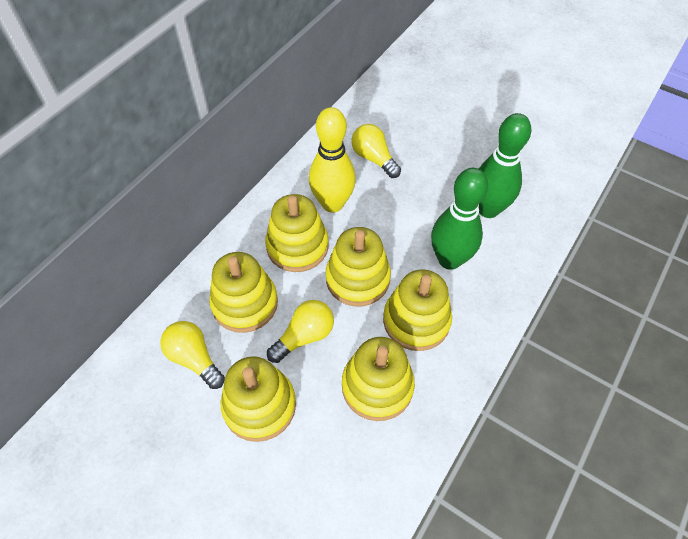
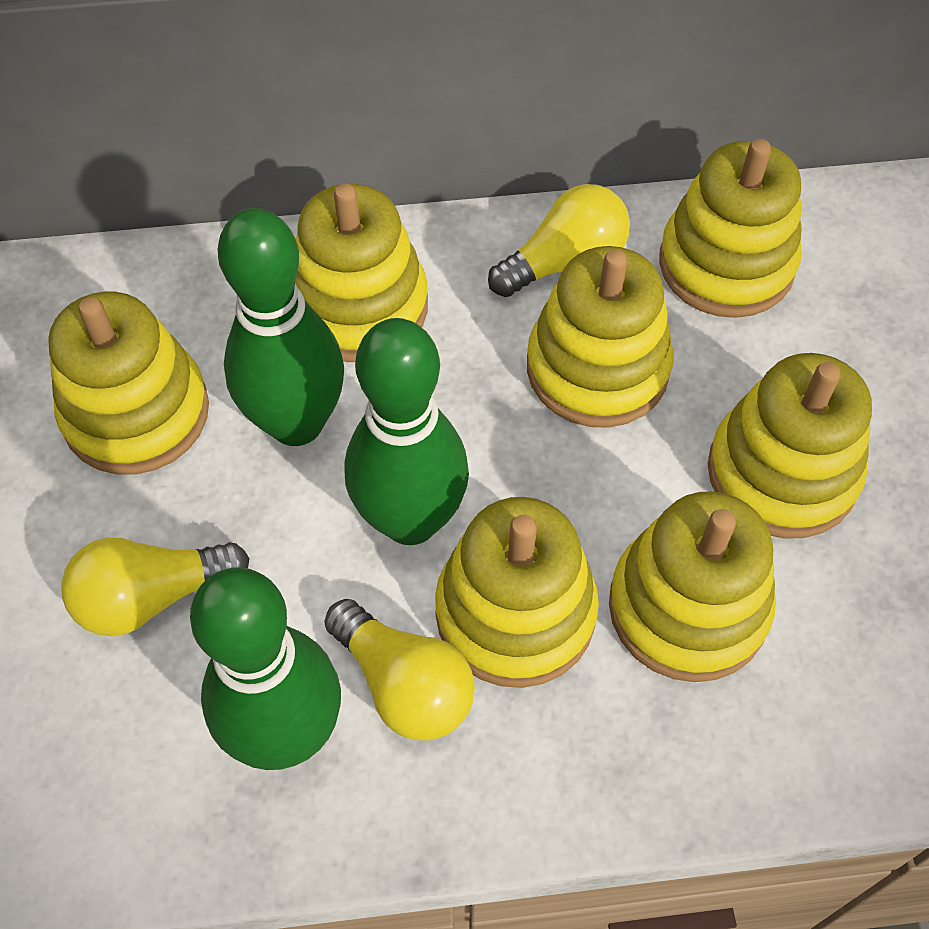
green bowling pin: 2 -> 3
yellow bowling pin: 1 -> 0
yellow stacking toy: 6 -> 7

